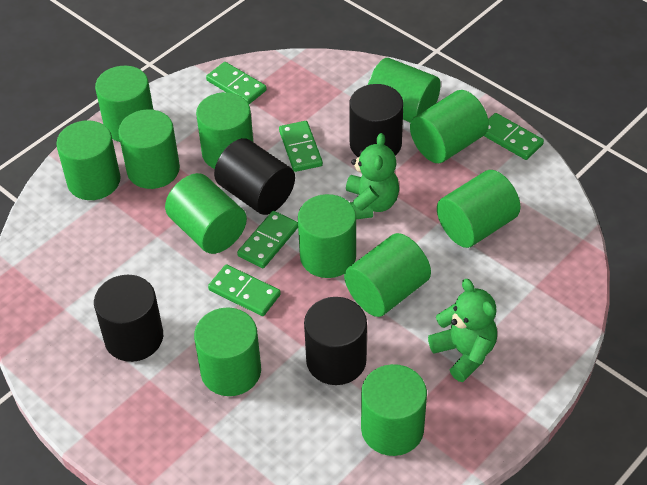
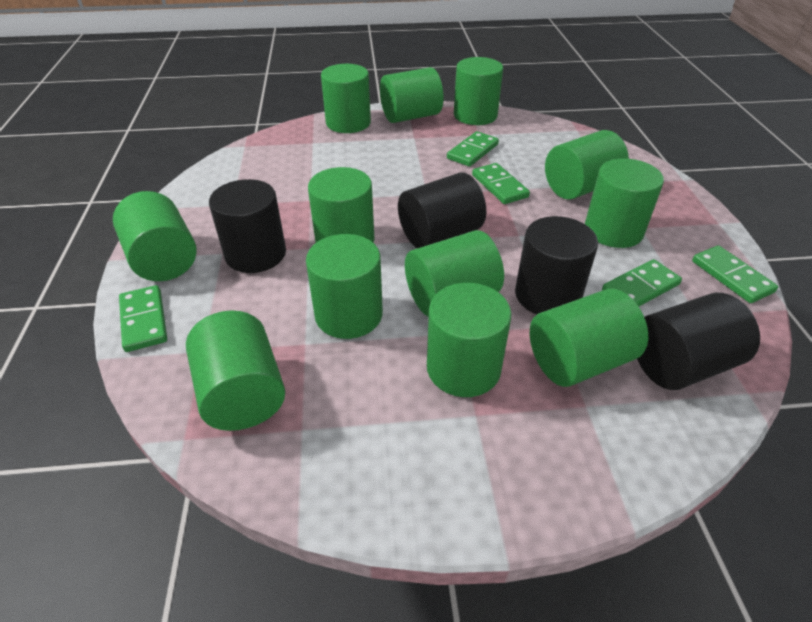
green teddy bear: 2 -> 0

